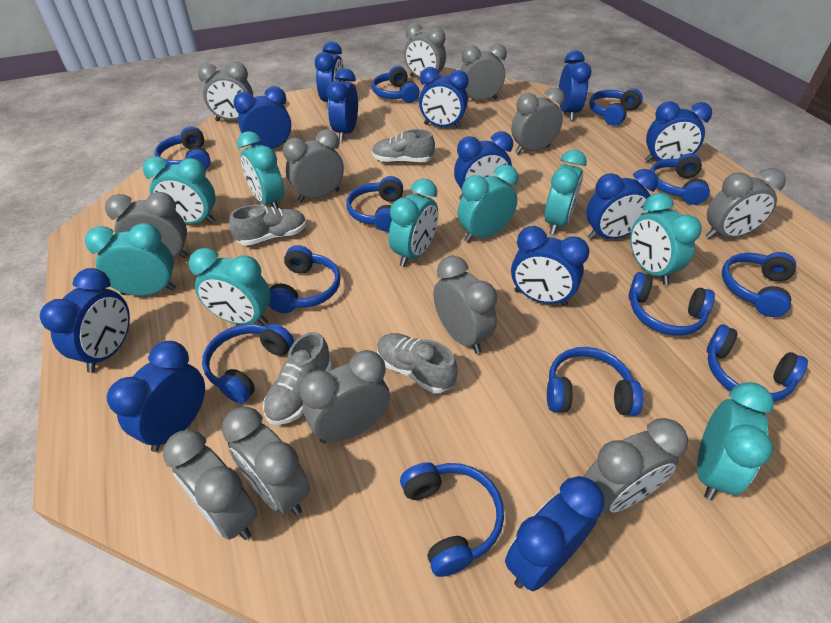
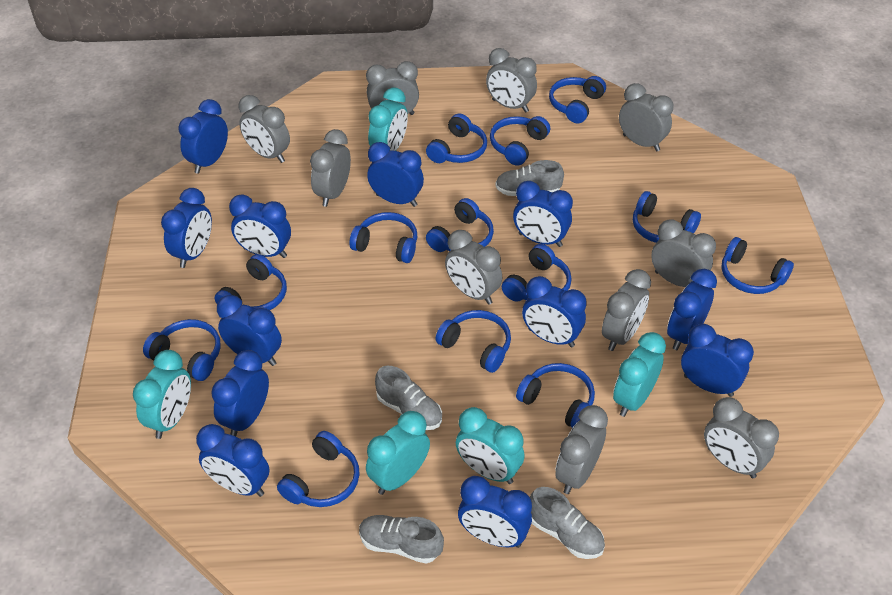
blue headphones: 12 -> 13
grey clock: 12 -> 10
turquoise clock: 9 -> 5

